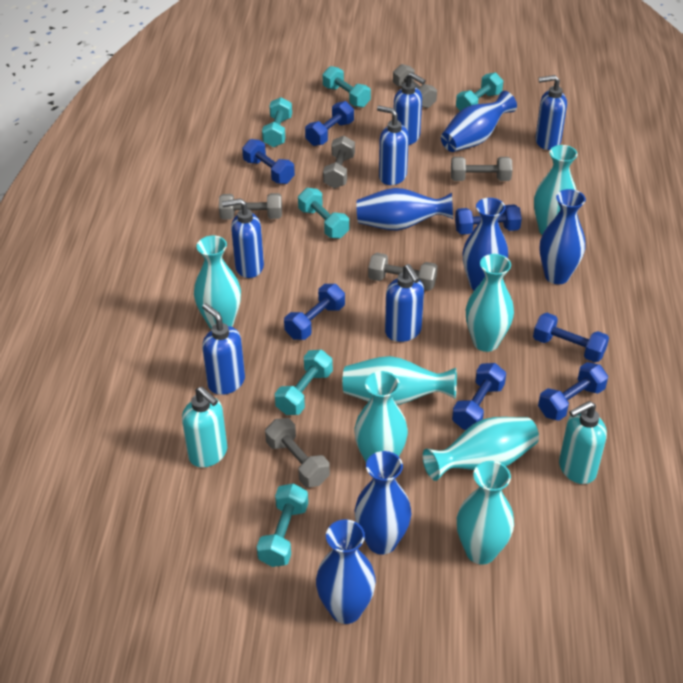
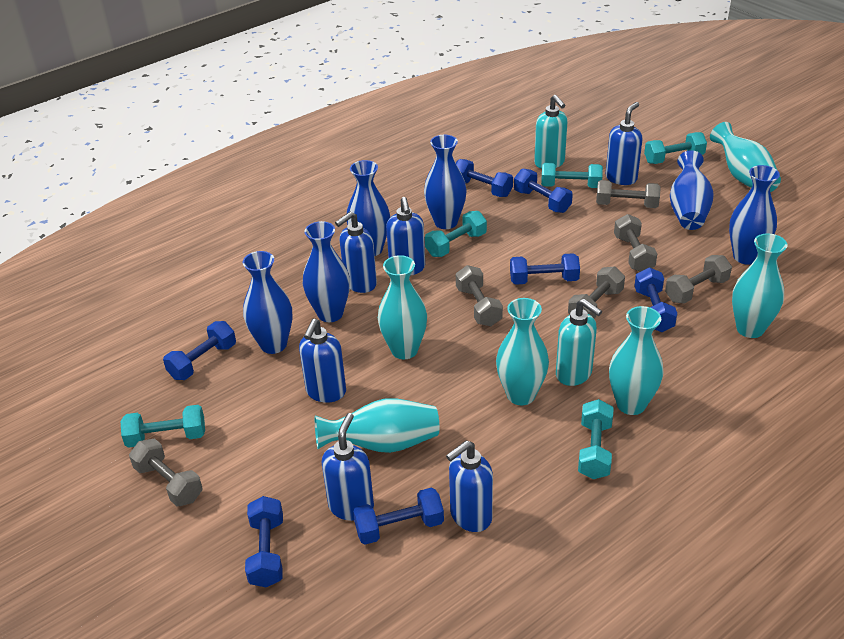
turquoise dumbbell: 6 -> 5
turquoise vase: 7 -> 6

